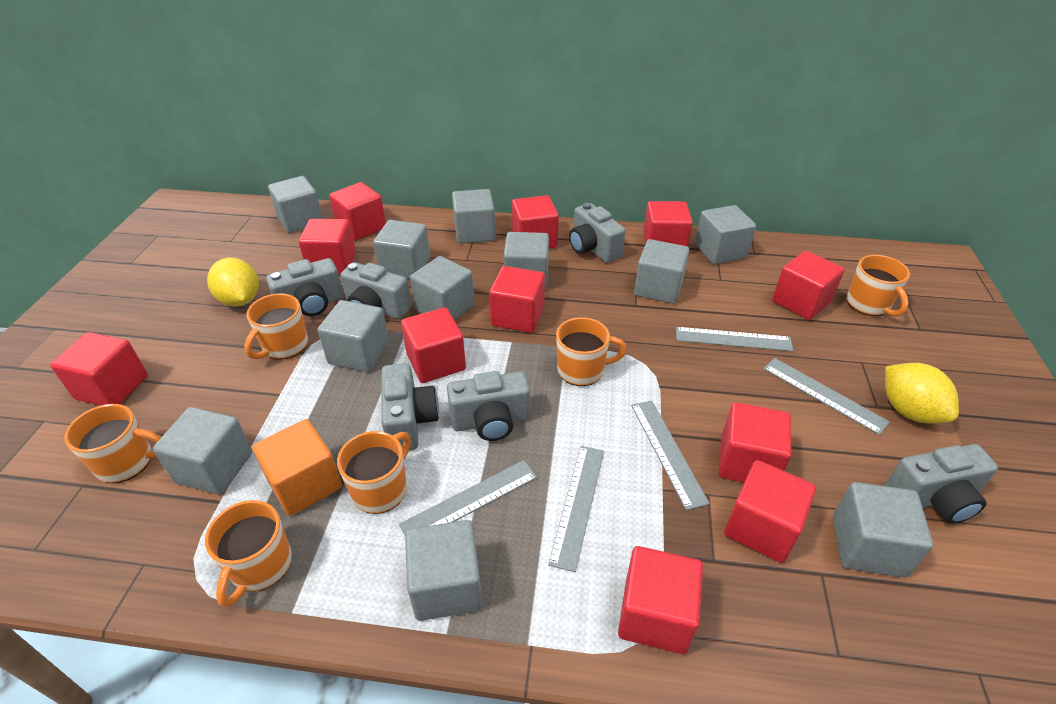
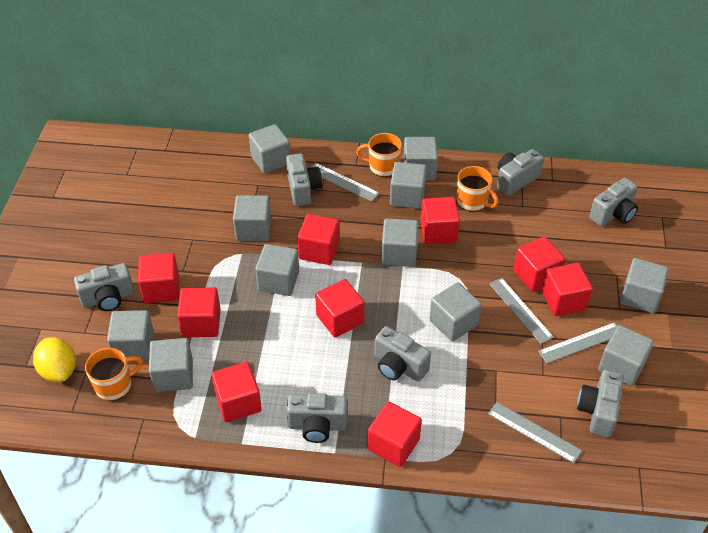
grey camera: 6 -> 7
grey ruler: 5 -> 4
orange cube: 1 -> 0
orange mug: 6 -> 3
red cube: 11 -> 9
yellow lemon: 2 -> 1

